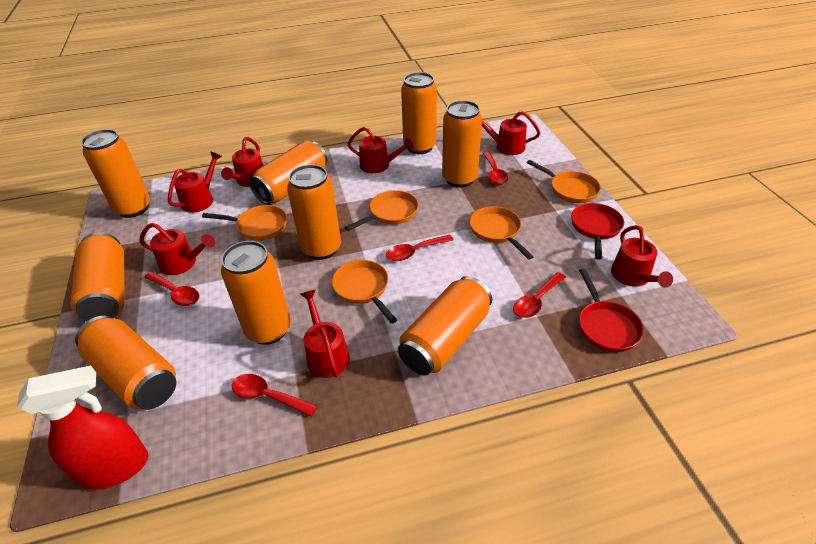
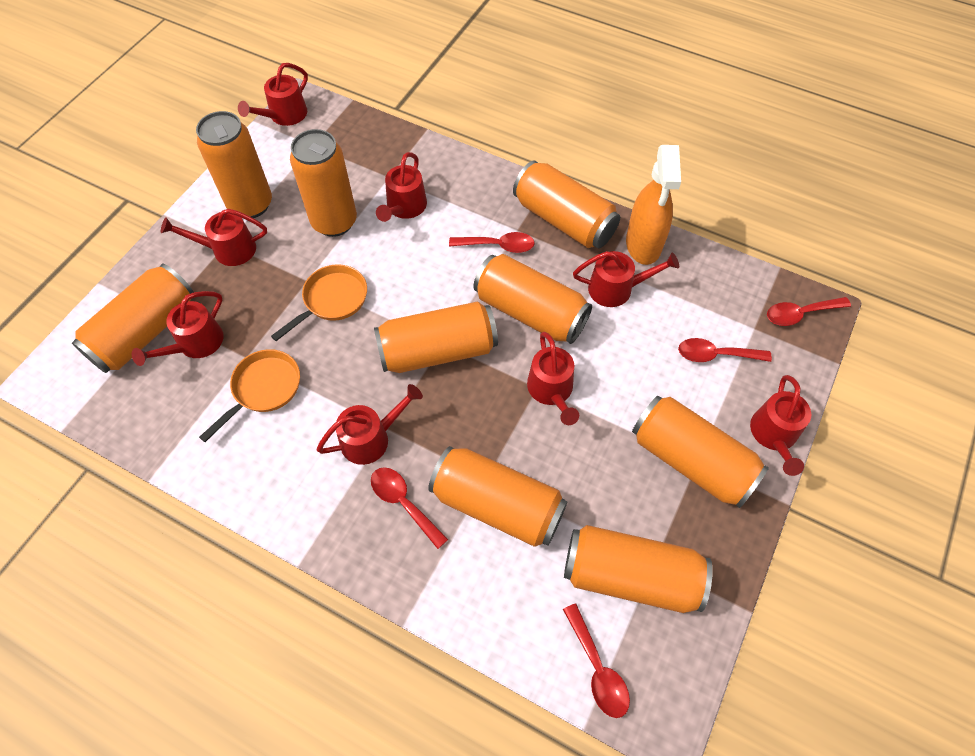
orange pan: 5 -> 2
orange spray bottle: 0 -> 1
red pan: 2 -> 0
red spray bottle: 1 -> 0
red watering can: 7 -> 8

